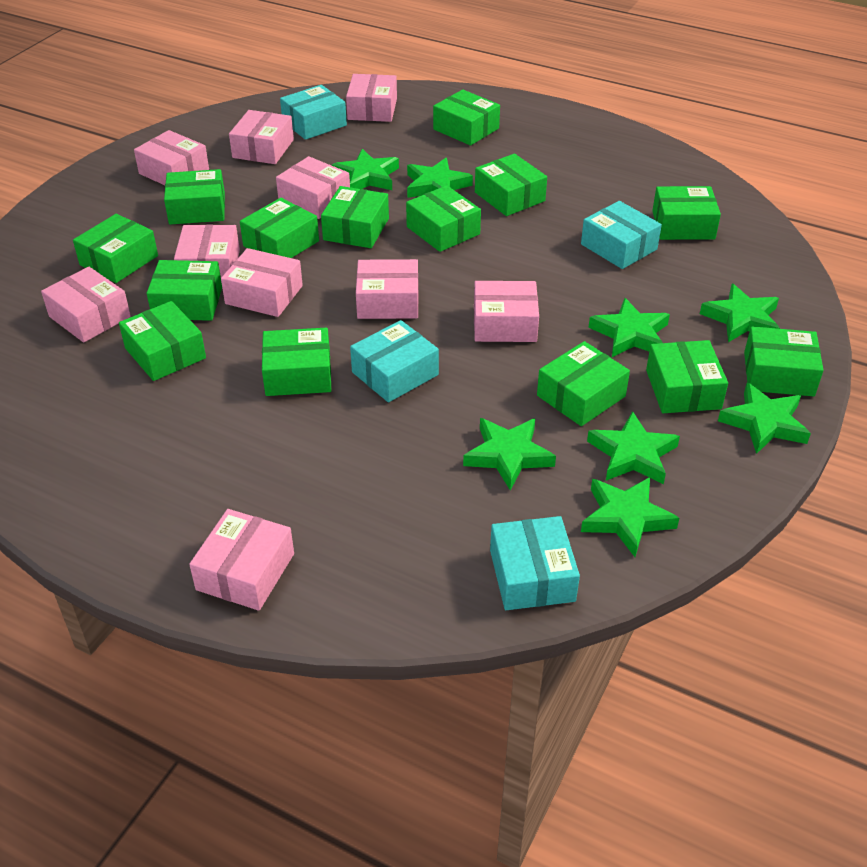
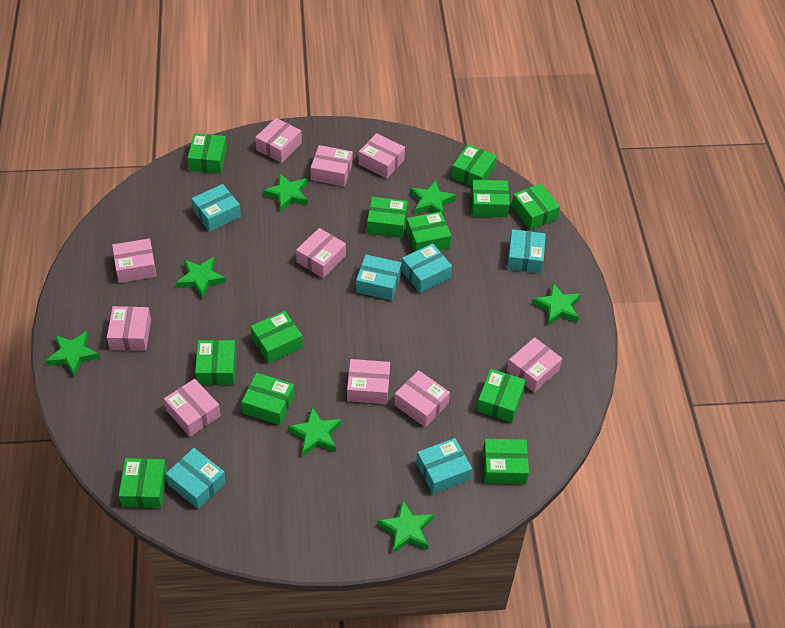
green box: 14 -> 12
green star: 8 -> 7
turquoise box: 4 -> 6

